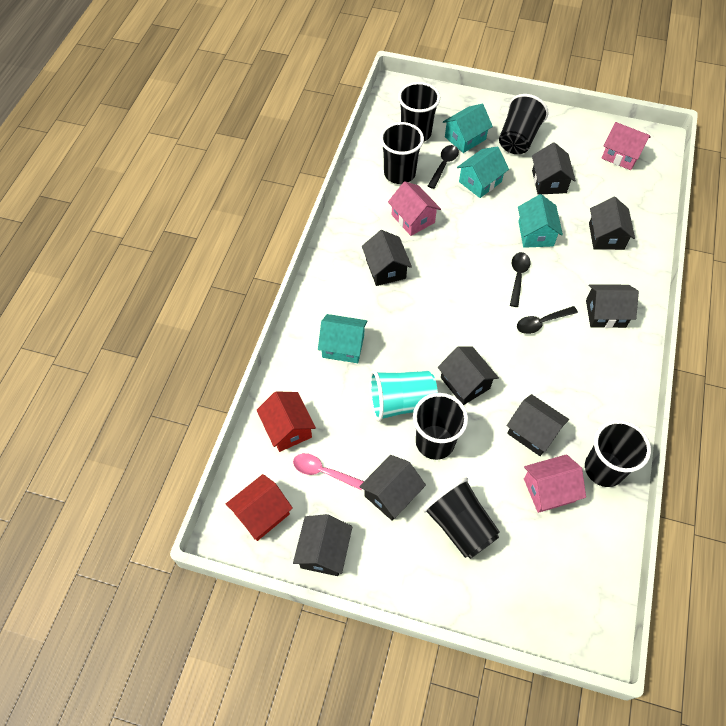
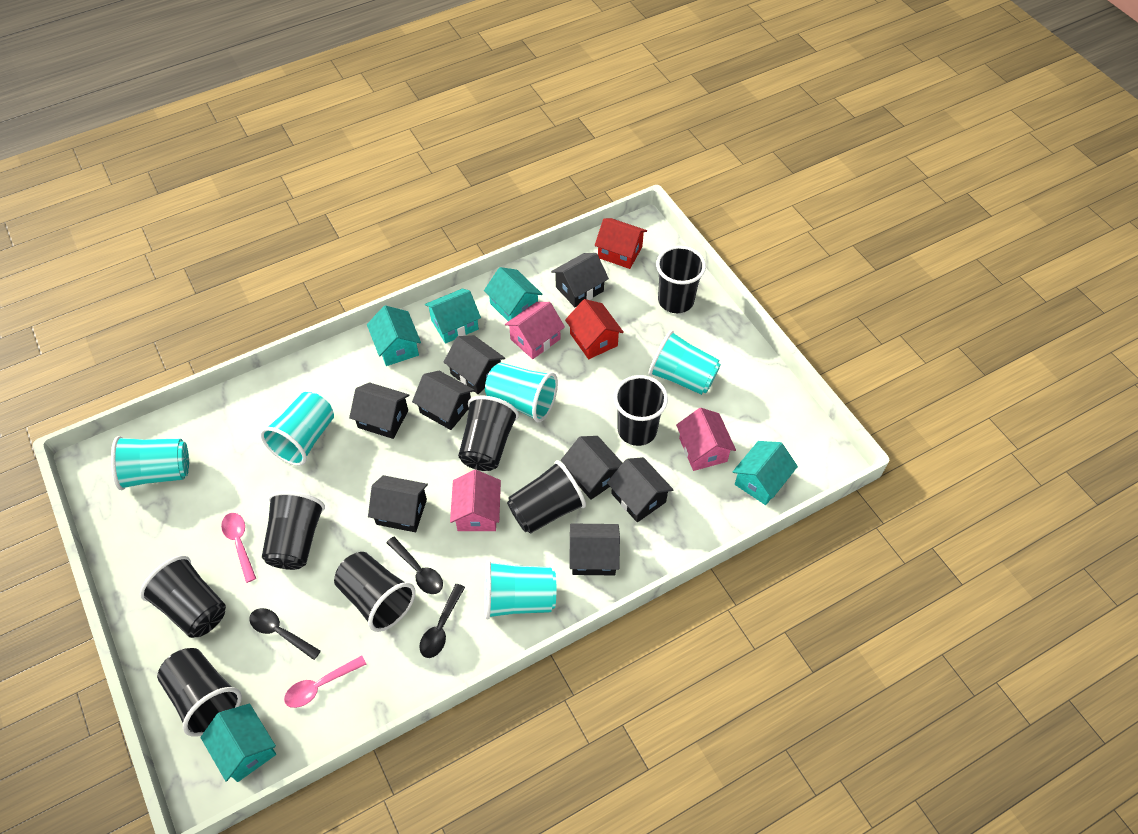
black cup: 6 -> 8
pink spoon: 1 -> 2
turquoise cup: 1 -> 5
turquoise house: 4 -> 5

